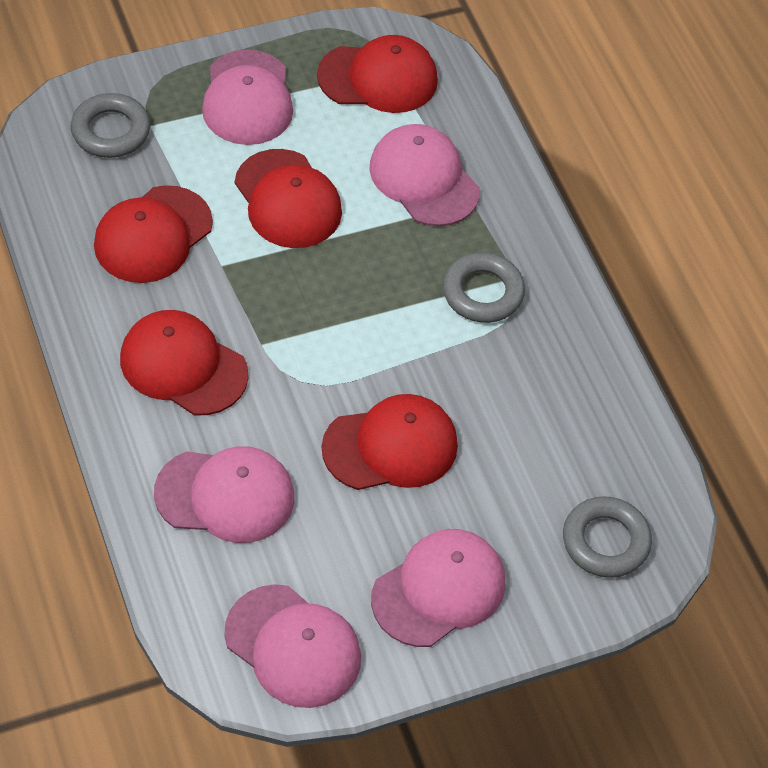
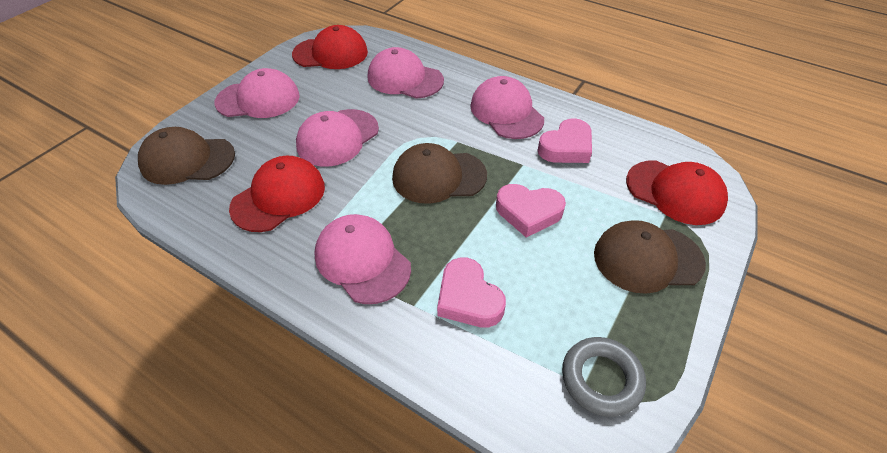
brown cap: 0 -> 3
grey ring: 3 -> 1
pink heart: 0 -> 3
red cap: 5 -> 3

